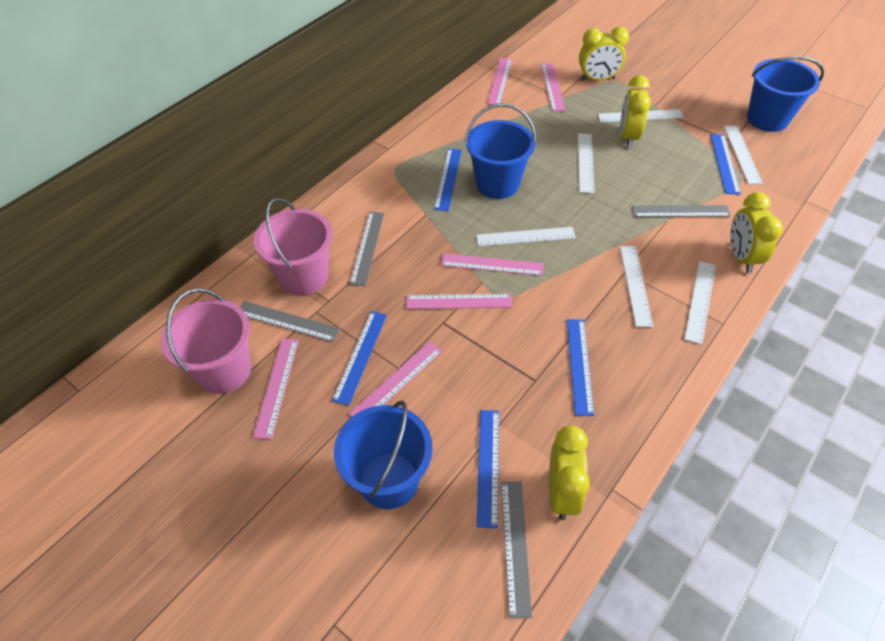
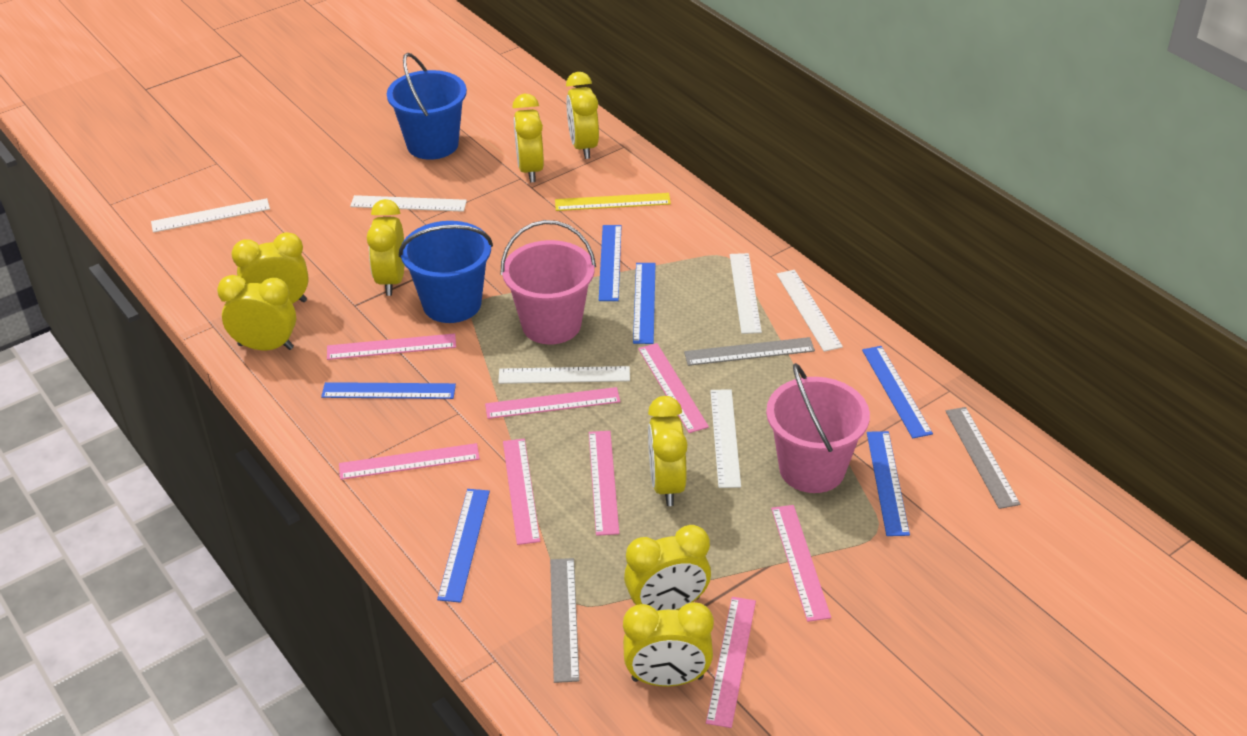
blue bucket: 3 -> 2
blue ruler: 5 -> 6
grey ruler: 4 -> 3
pink ruler: 6 -> 8
yellow clock: 4 -> 8
yellow ruler: 0 -> 1

